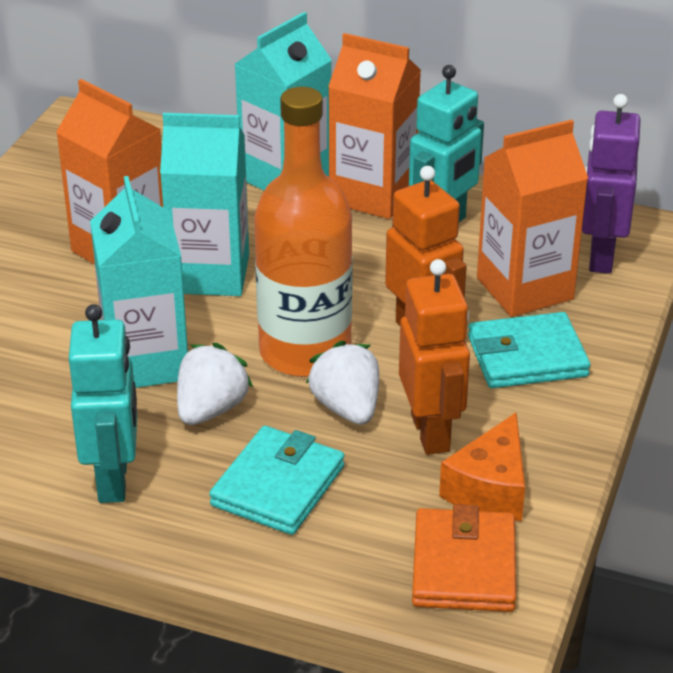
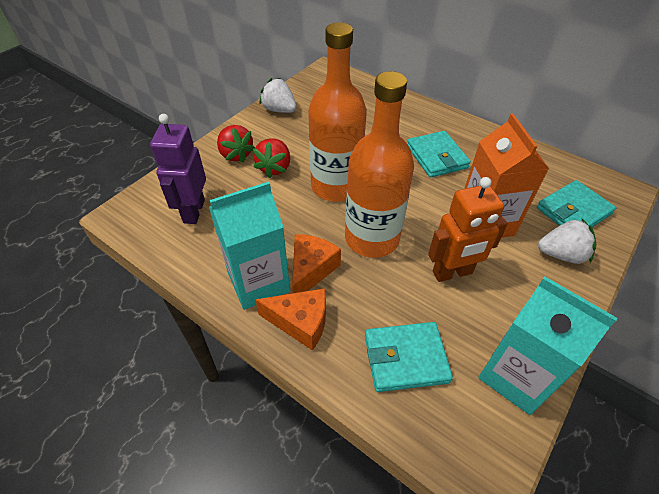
orange bottle: 1 -> 2
orange carton: 3 -> 1
orange cheese: 1 -> 2
orange robot: 2 -> 1
orange wallet: 1 -> 0
red strawberry: 0 -> 2
turquoise carton: 3 -> 2
turquoise robot: 2 -> 0
turquoise wallet: 2 -> 3

